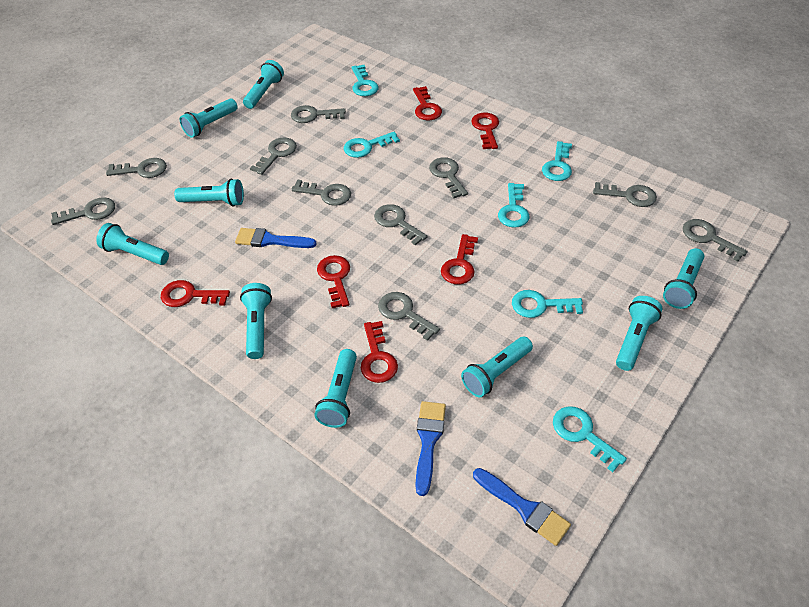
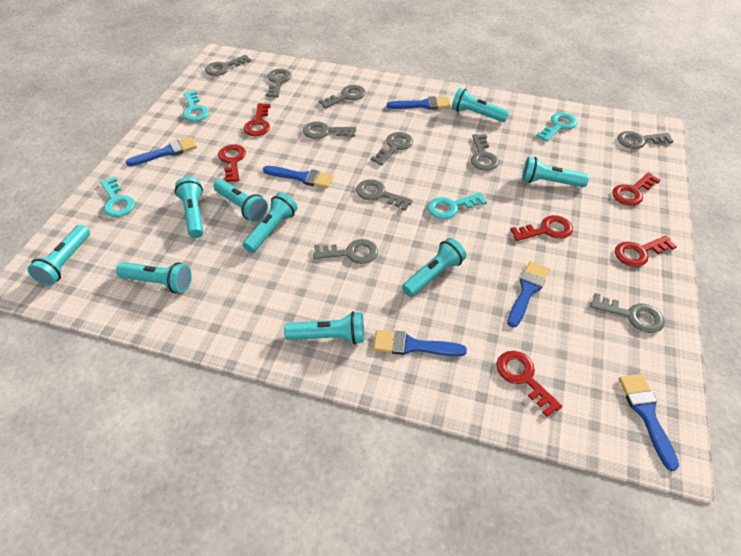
blue brush: 3 -> 6
turquoise key: 6 -> 4

